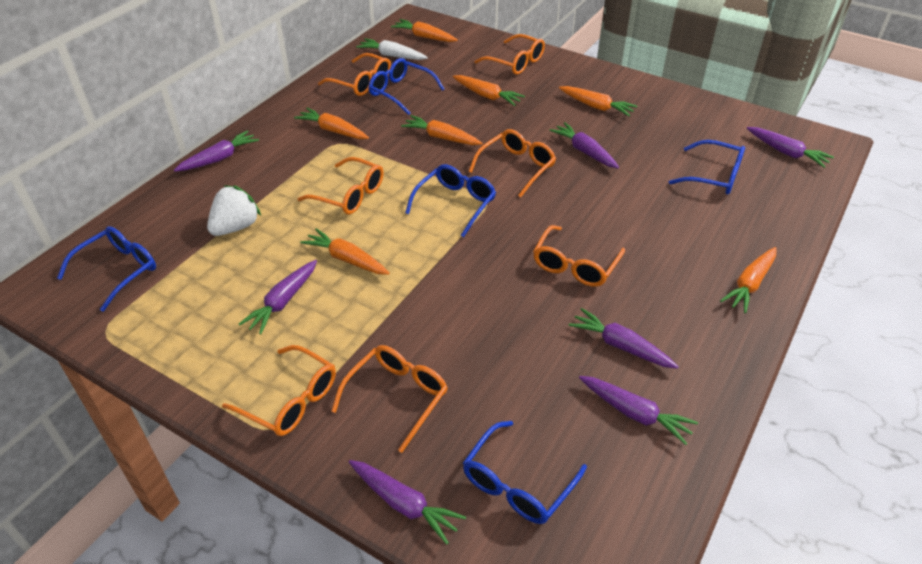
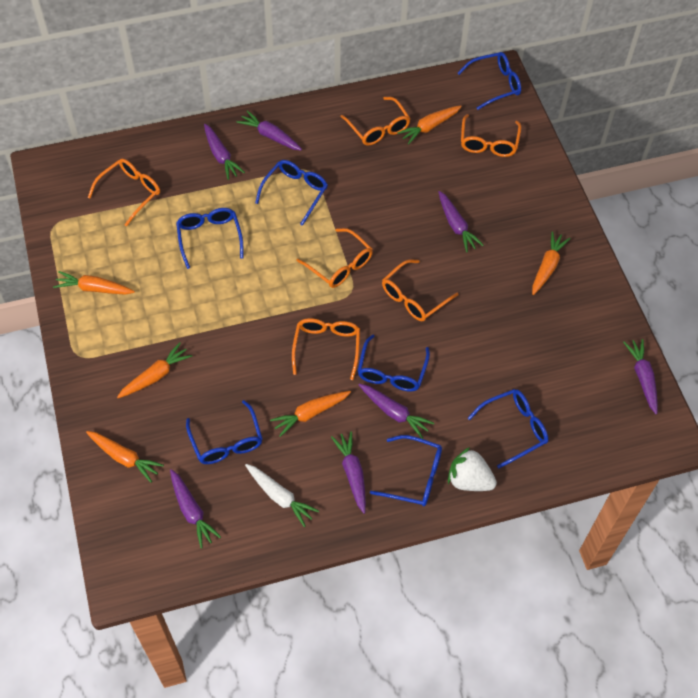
blue glasses: 5 -> 7
orange carrot: 7 -> 6
orange glasses: 7 -> 6

